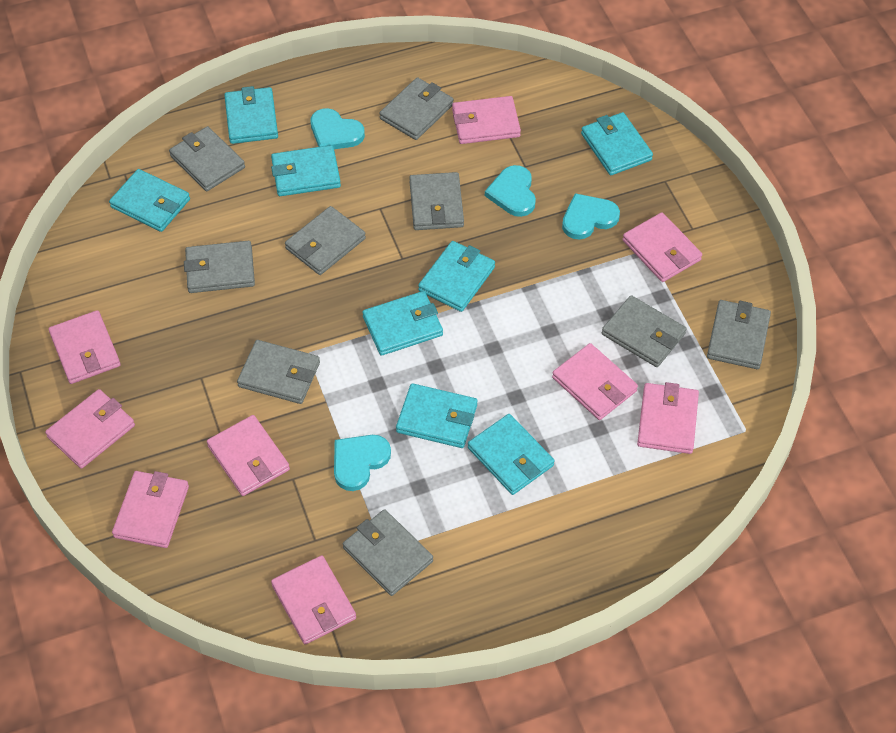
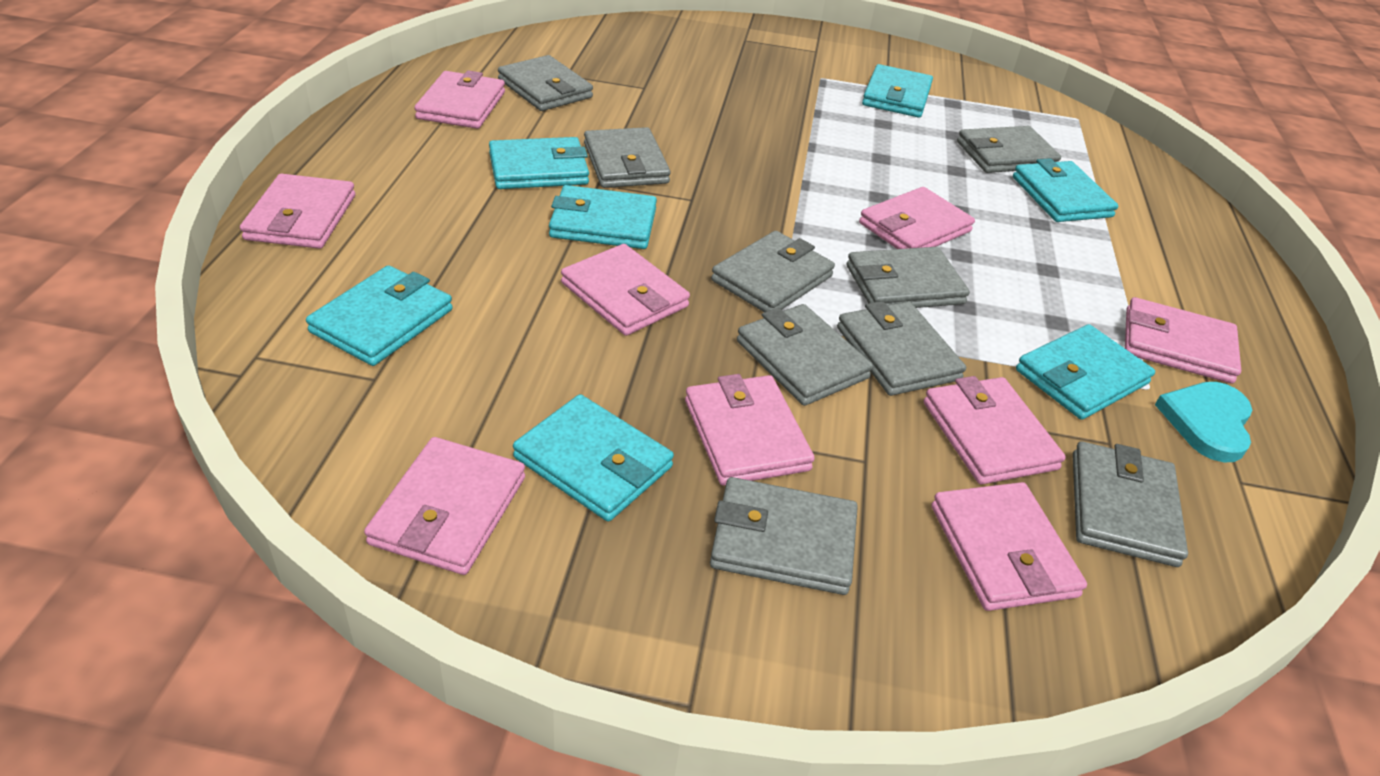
turquoise heart: 4 -> 1
turquoise wallet: 8 -> 7

